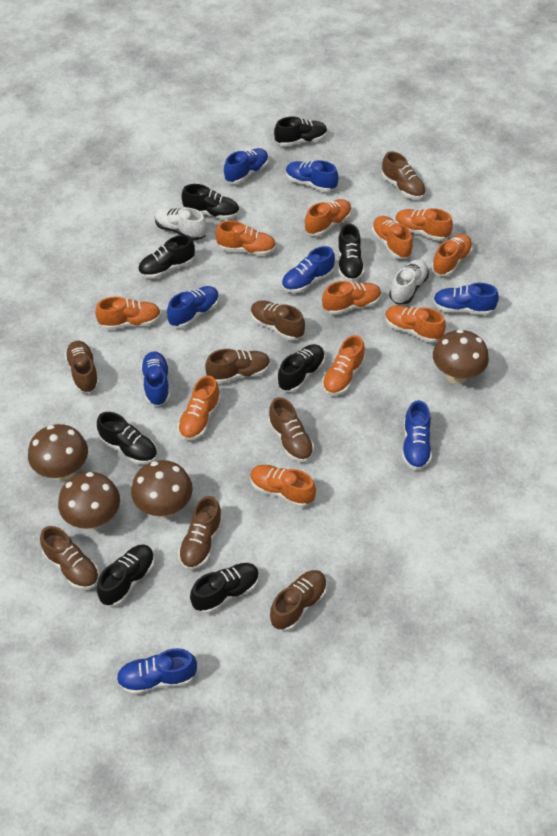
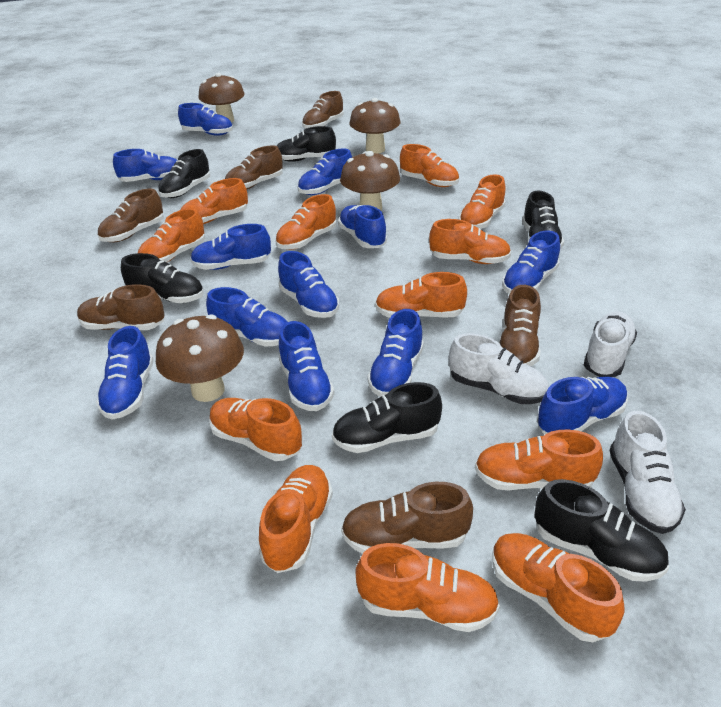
black shoe: 8 -> 6
blue shoe: 8 -> 12
brown shoe: 8 -> 6
orange shoe: 11 -> 12
white shoe: 2 -> 3

